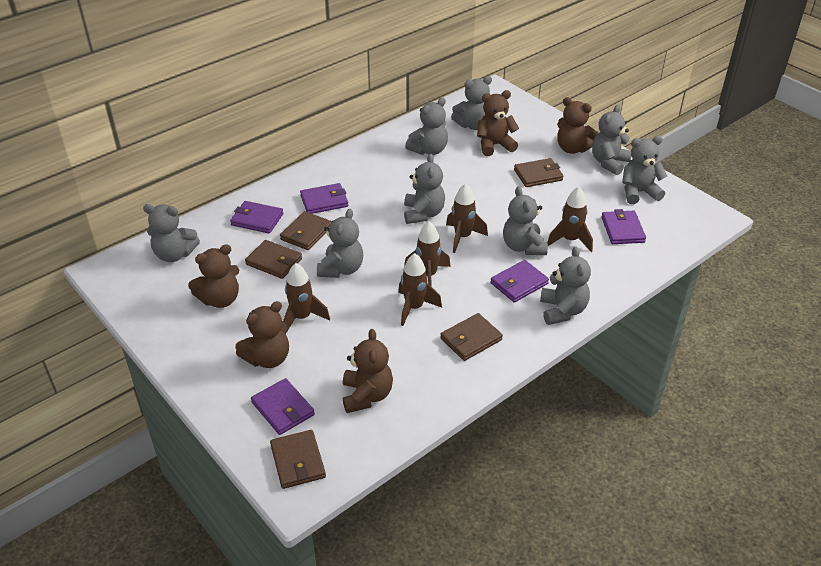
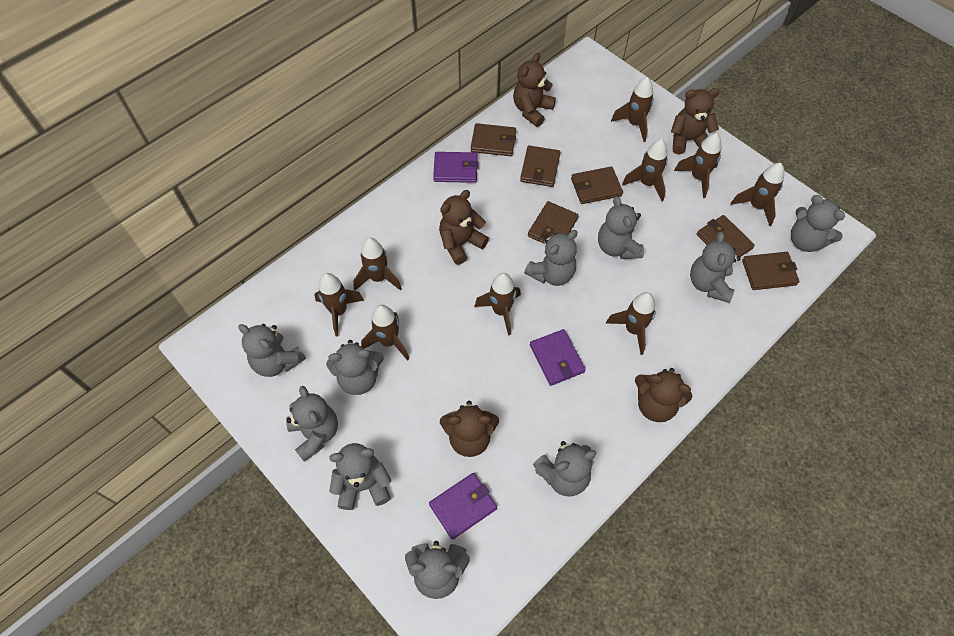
brown rocket: 5 -> 9
brown wallet: 5 -> 6
grey teddy bear: 9 -> 10
purple wallet: 5 -> 3

